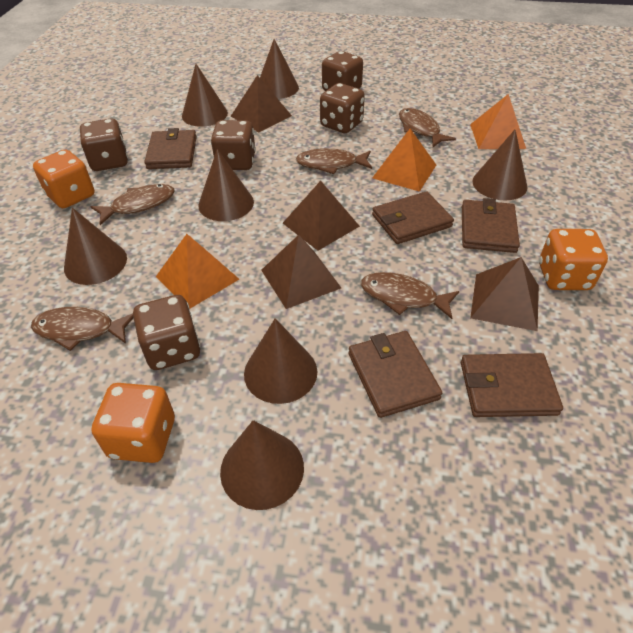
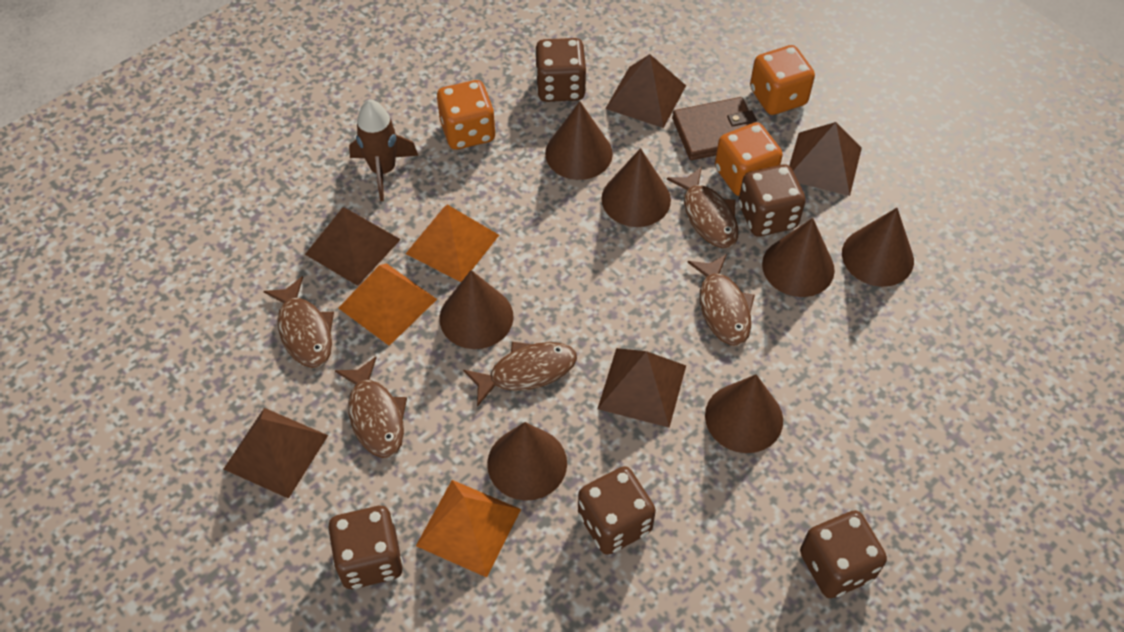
brown pyramid: 4 -> 5
brown rocket: 0 -> 1
brown wallet: 5 -> 1

